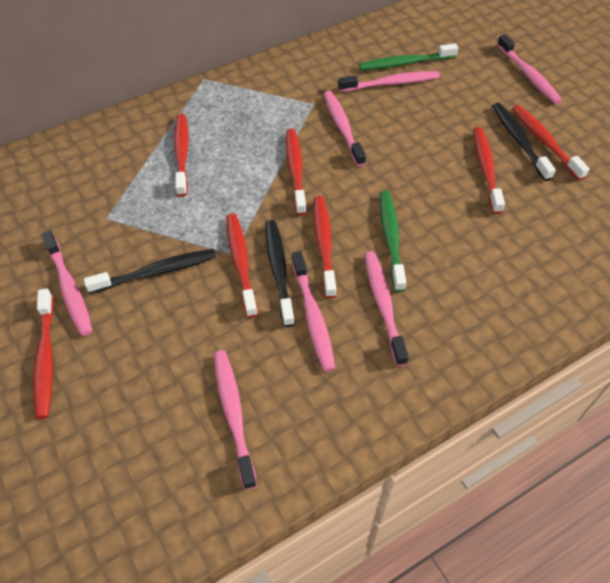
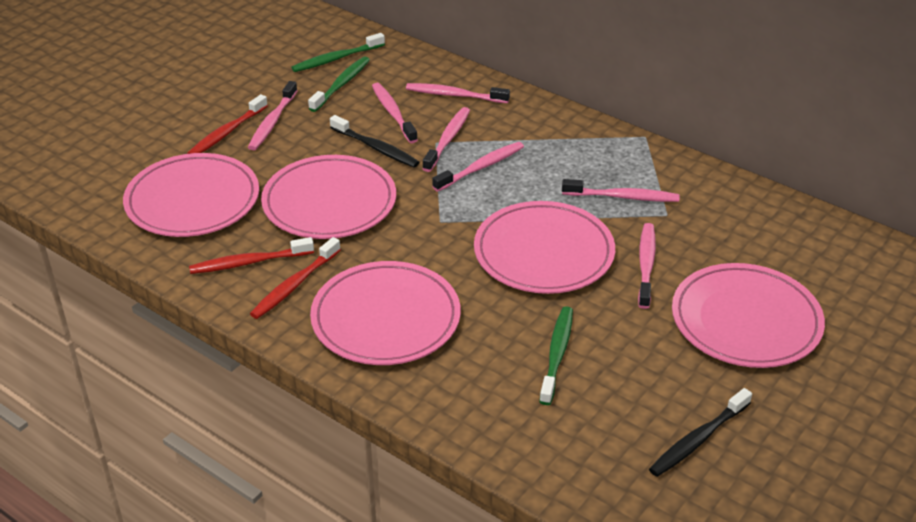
black toothbrush: 3 -> 2
green toothbrush: 2 -> 3
pink plate: 0 -> 5
red toothbrush: 7 -> 3

